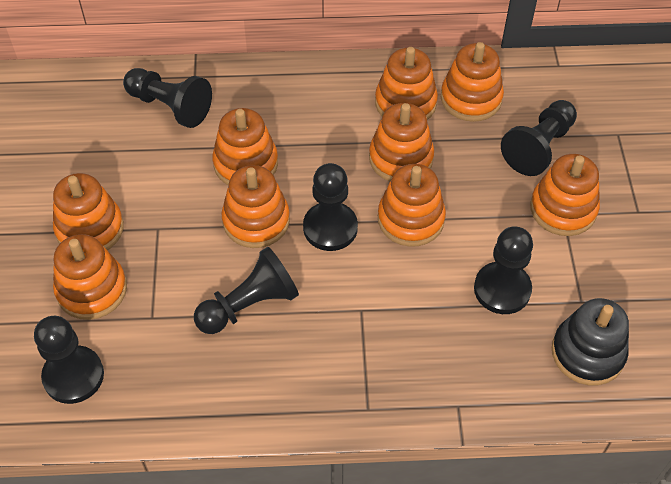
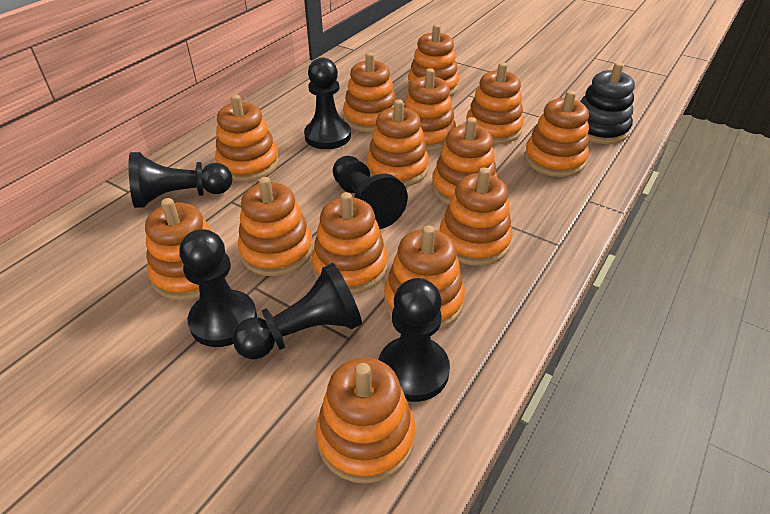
orange stacking toy: 9 -> 14

